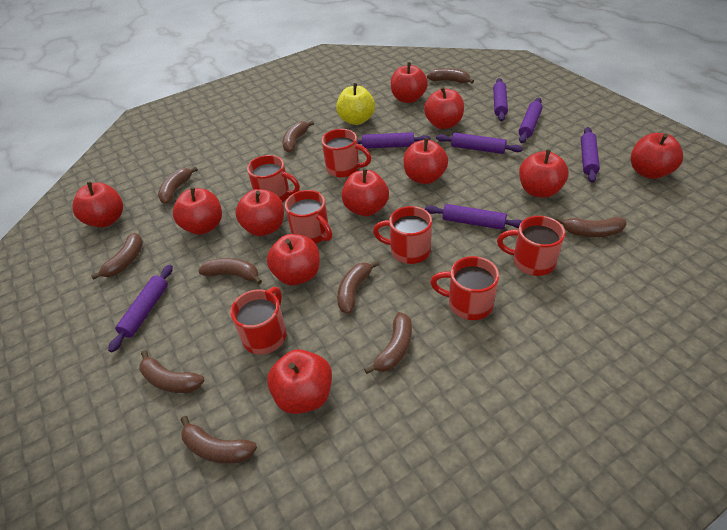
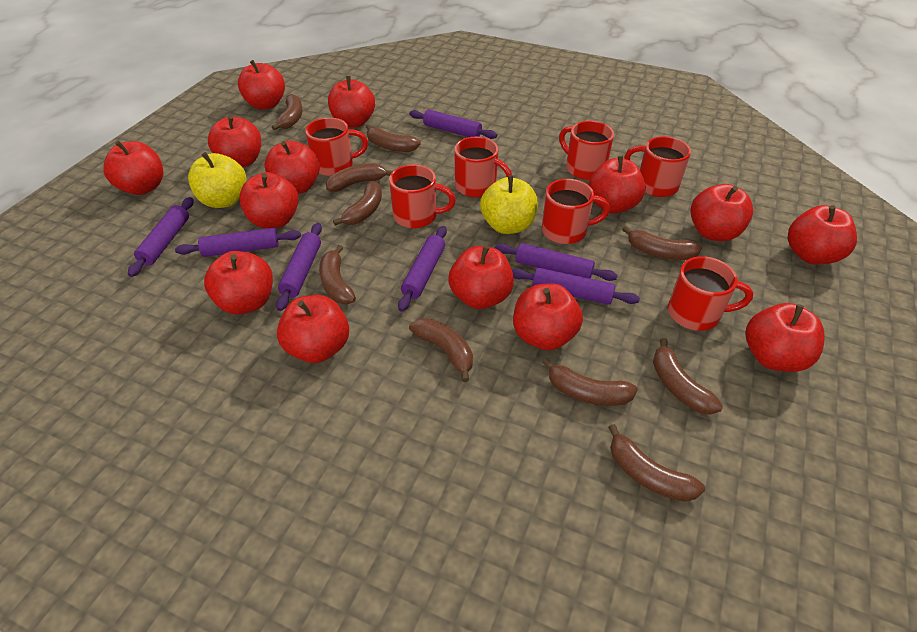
red apple: 11 -> 14
yellow apple: 1 -> 2

